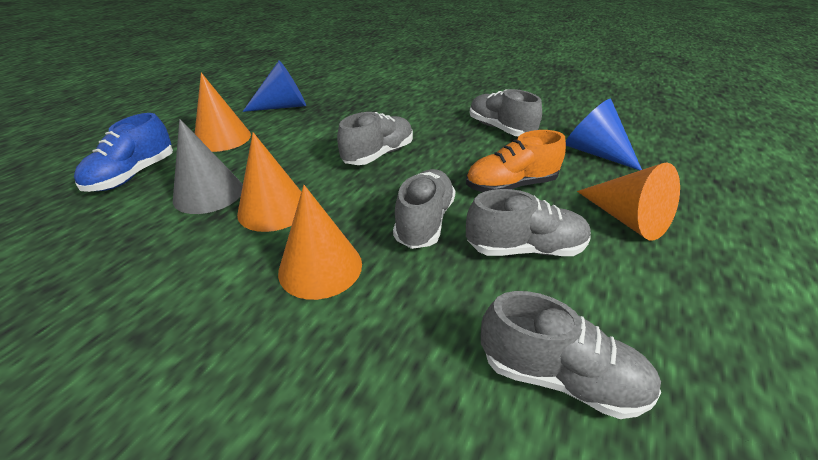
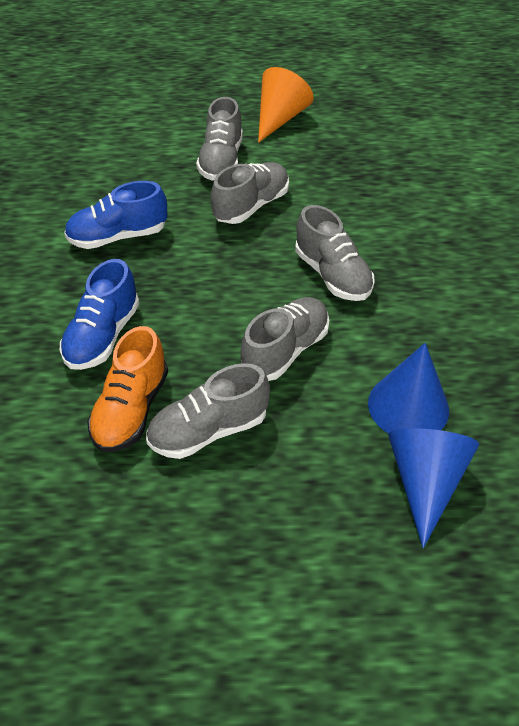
blue shoe: 1 -> 2
grey cone: 1 -> 0
orange cone: 4 -> 1

